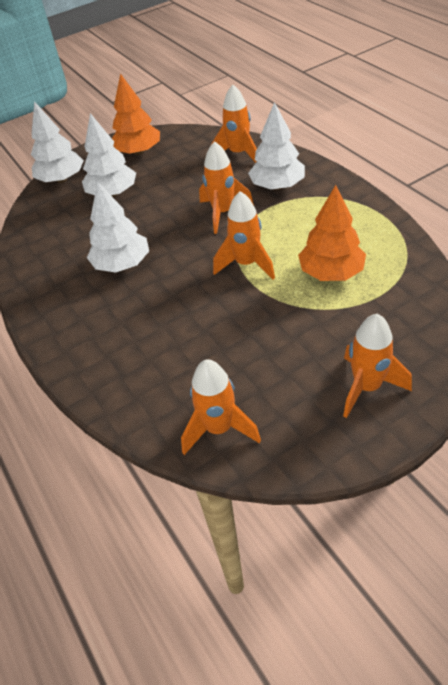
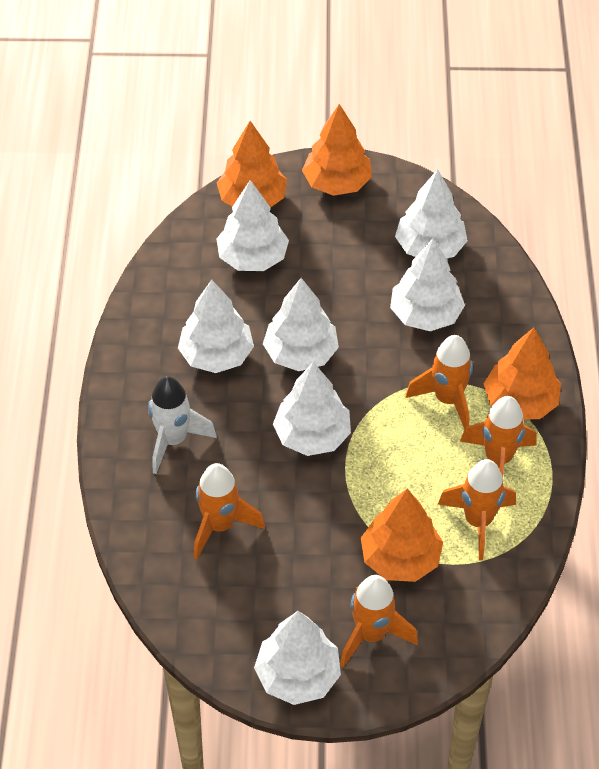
orange tree: 2 -> 4
white rocket: 0 -> 1
white tree: 4 -> 7

